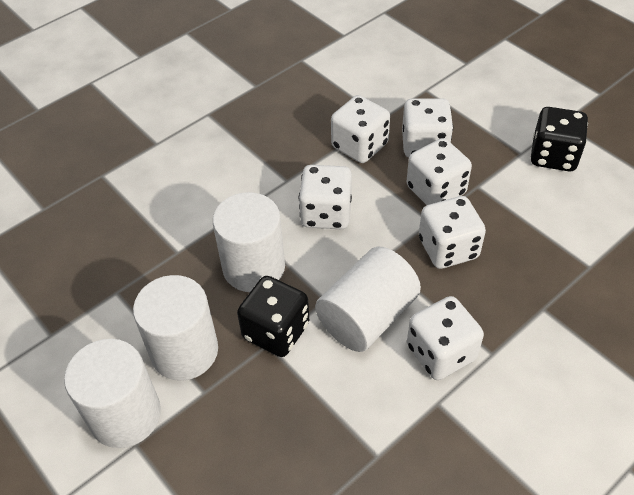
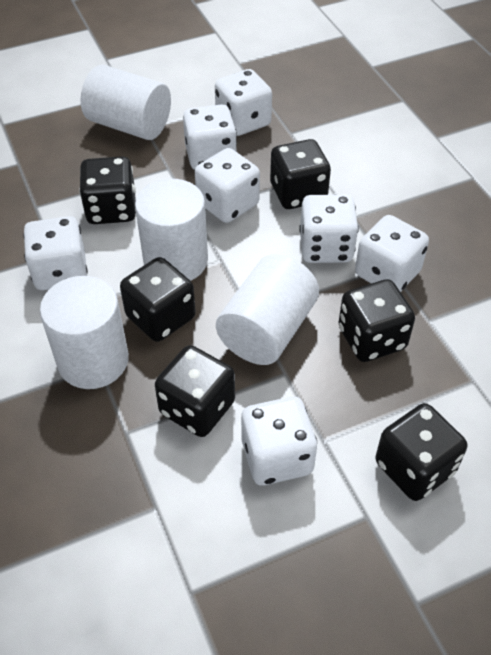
black dice: 2 -> 6
white dice: 6 -> 7

